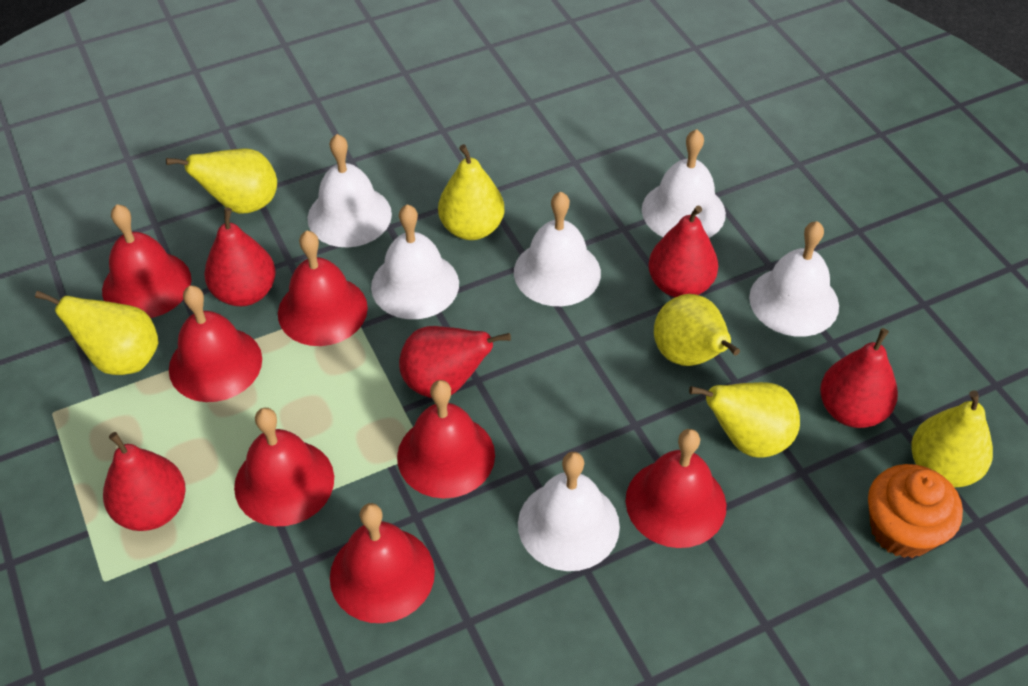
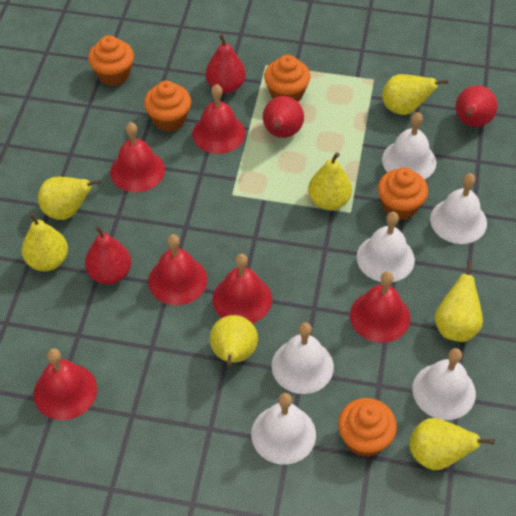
orange cupcake: 1 -> 5
red bell: 7 -> 6
red pear: 5 -> 4
yellow pear: 6 -> 7

